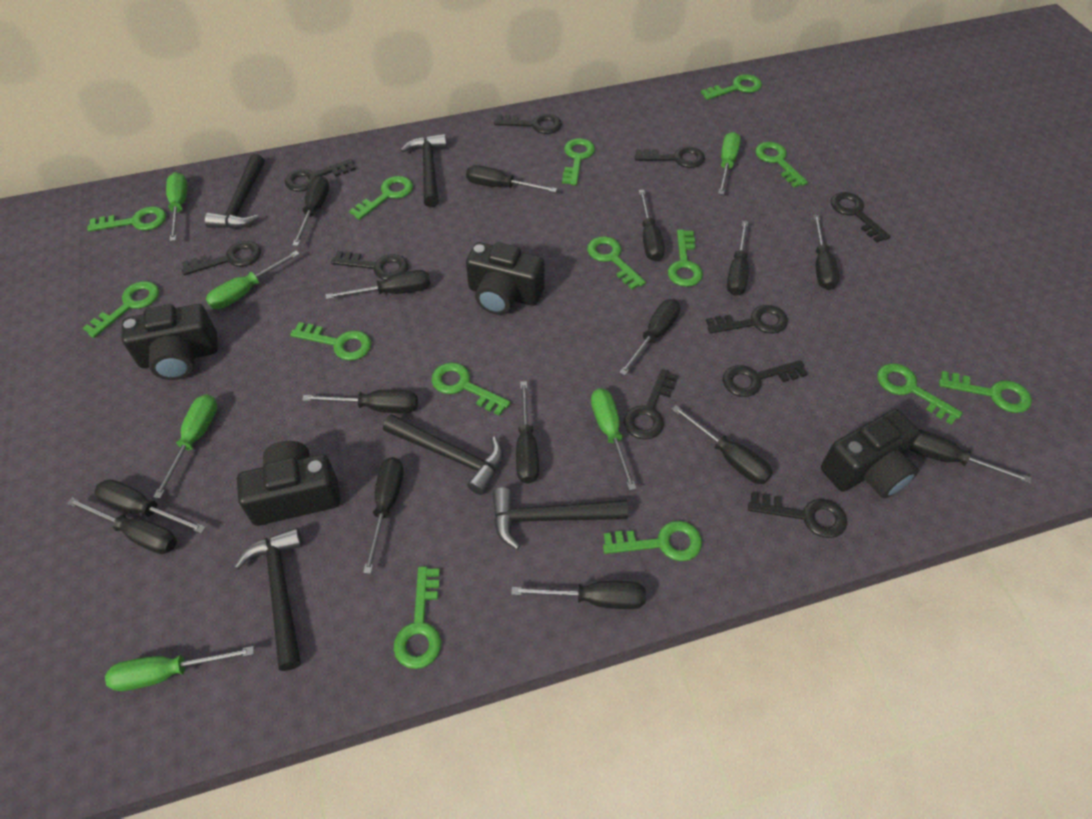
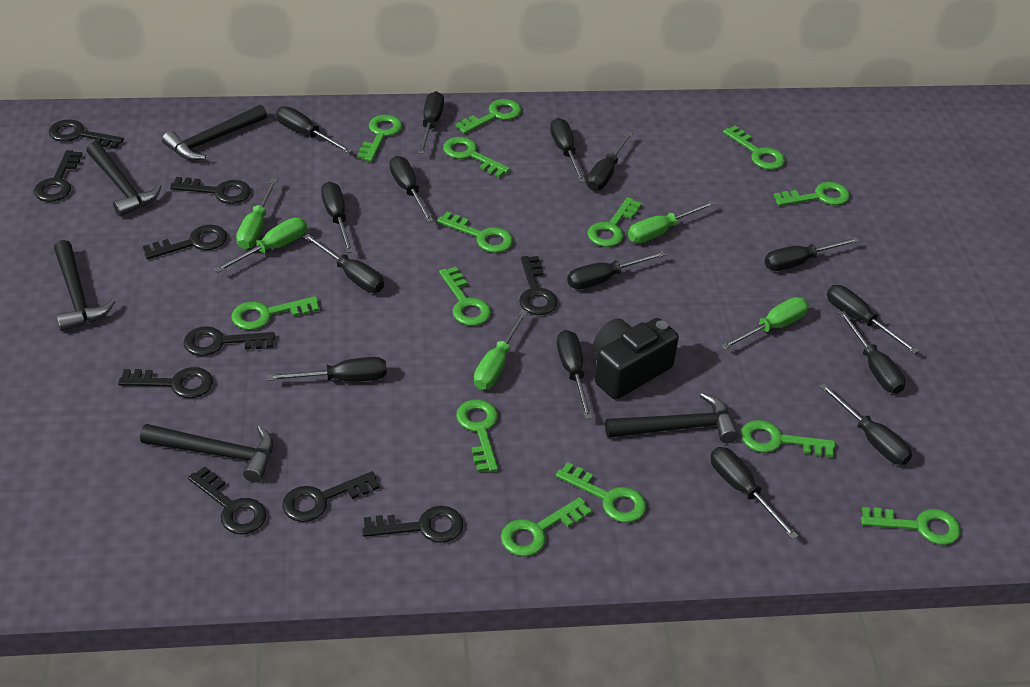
black camera: 4 -> 1
green screwdriver: 6 -> 5

